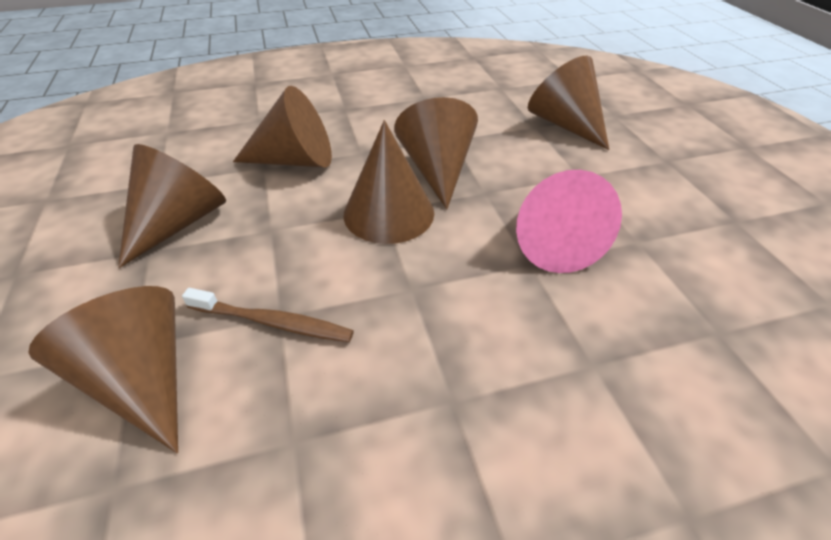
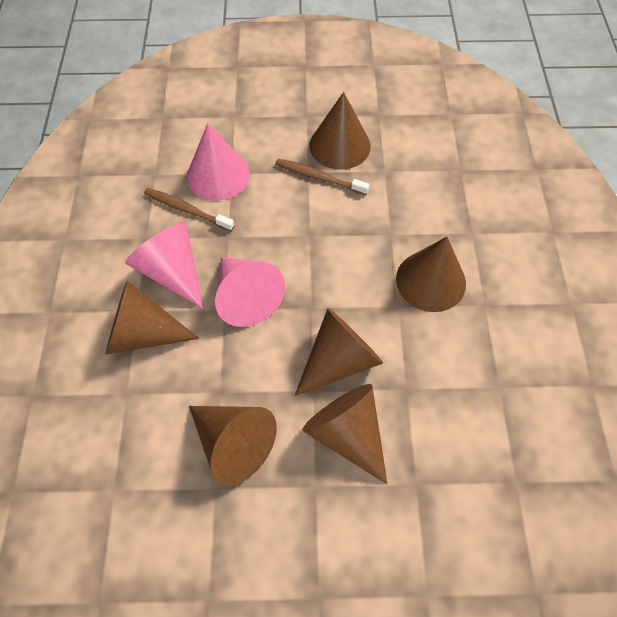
brown toothbrush: 1 -> 2
pink cone: 1 -> 3

